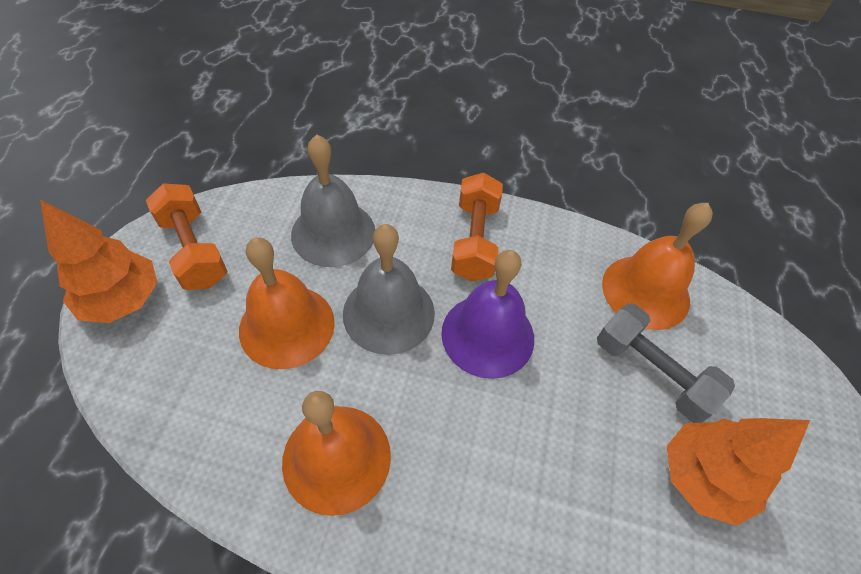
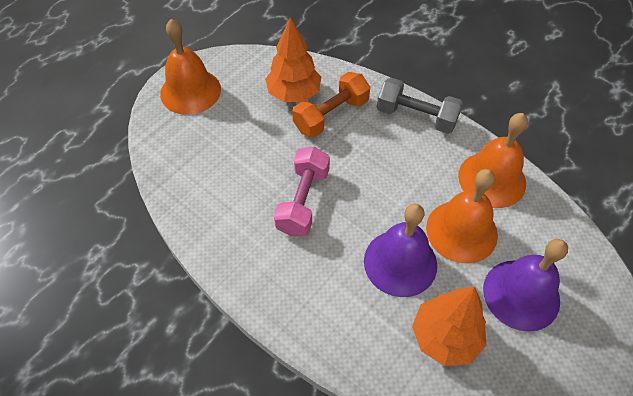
grey bell: 2 -> 0
orange dumbbell: 2 -> 1
pink dumbbell: 0 -> 1
purple bell: 1 -> 2

